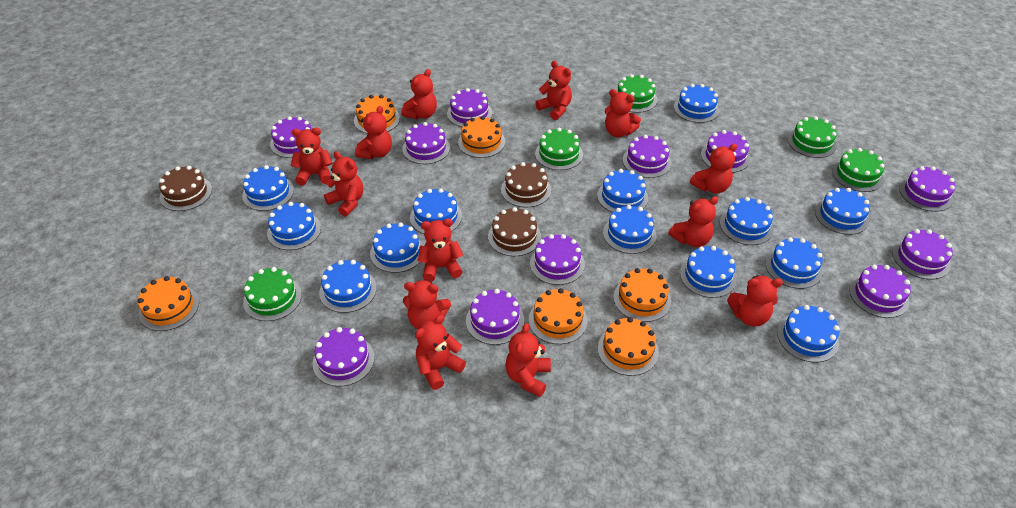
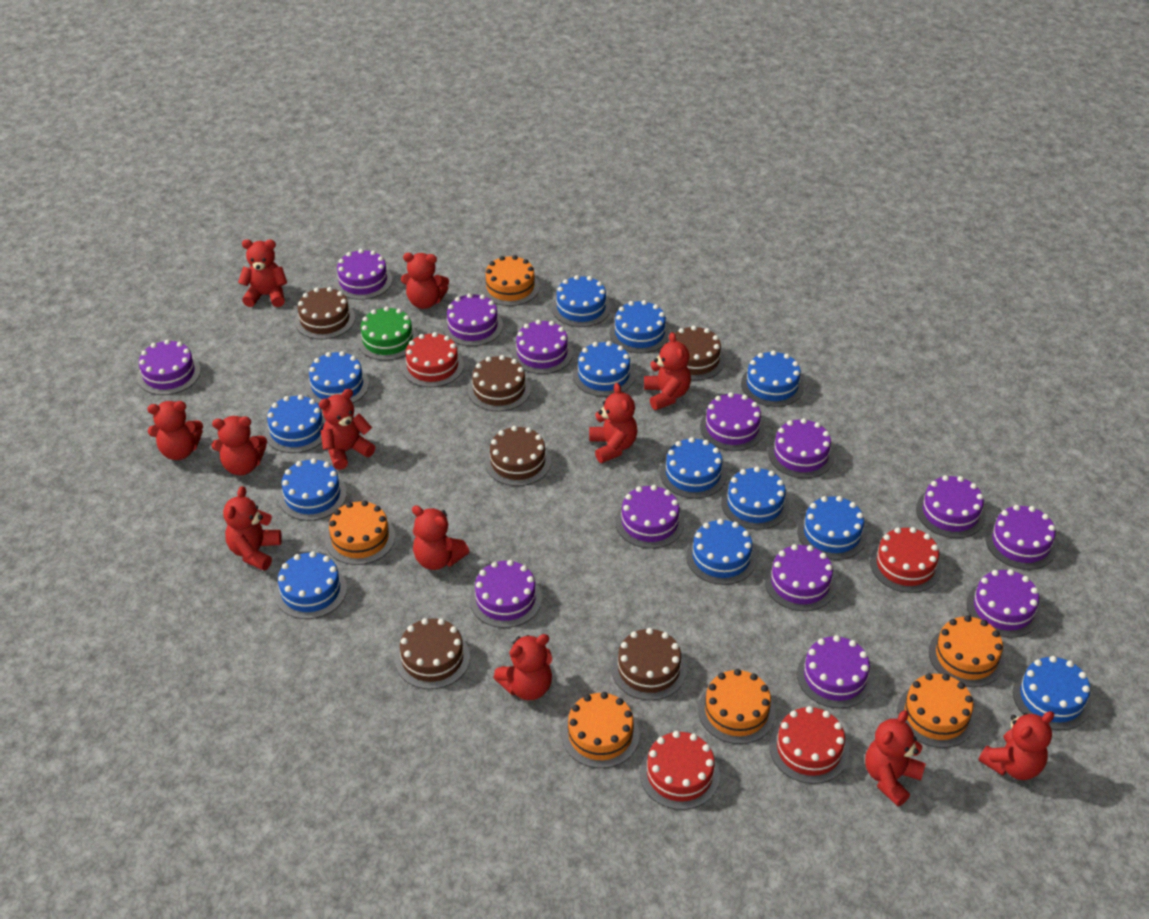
brown cake: 3 -> 6
green cake: 5 -> 1
purple cake: 11 -> 13
red cake: 0 -> 4
red teddy bear: 13 -> 12

